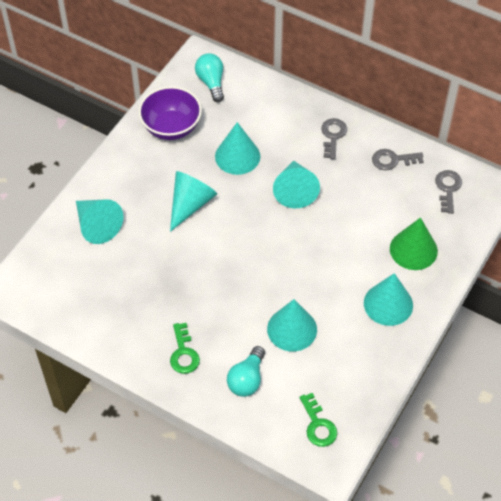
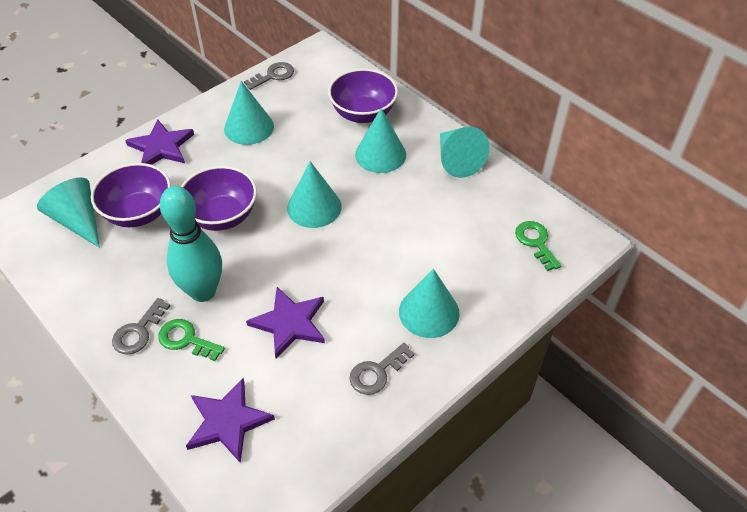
green cone: 1 -> 0
purple bowl: 1 -> 3
purple star: 0 -> 3
turquoise bowling pin: 0 -> 1
turquoise light bulb: 2 -> 0

